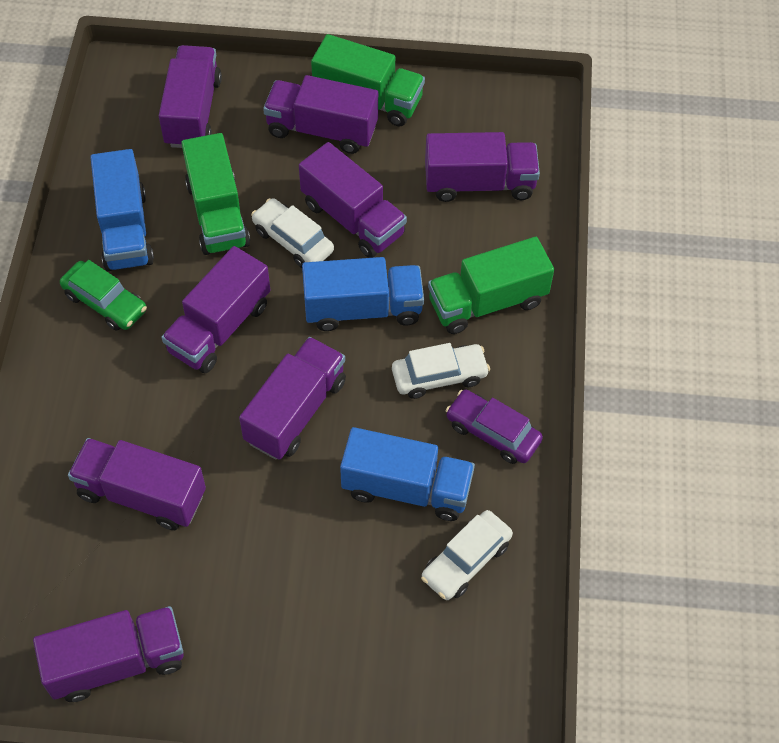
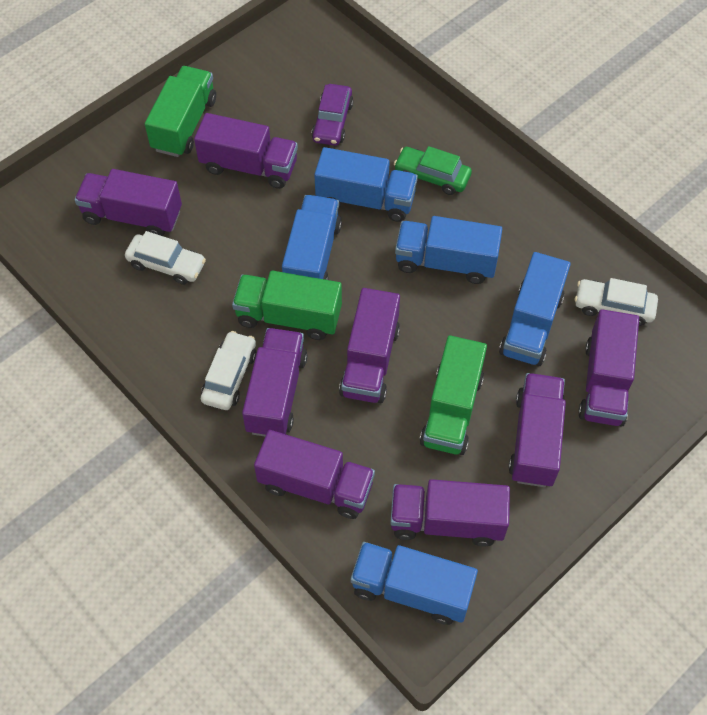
blue truck: 3 -> 5

